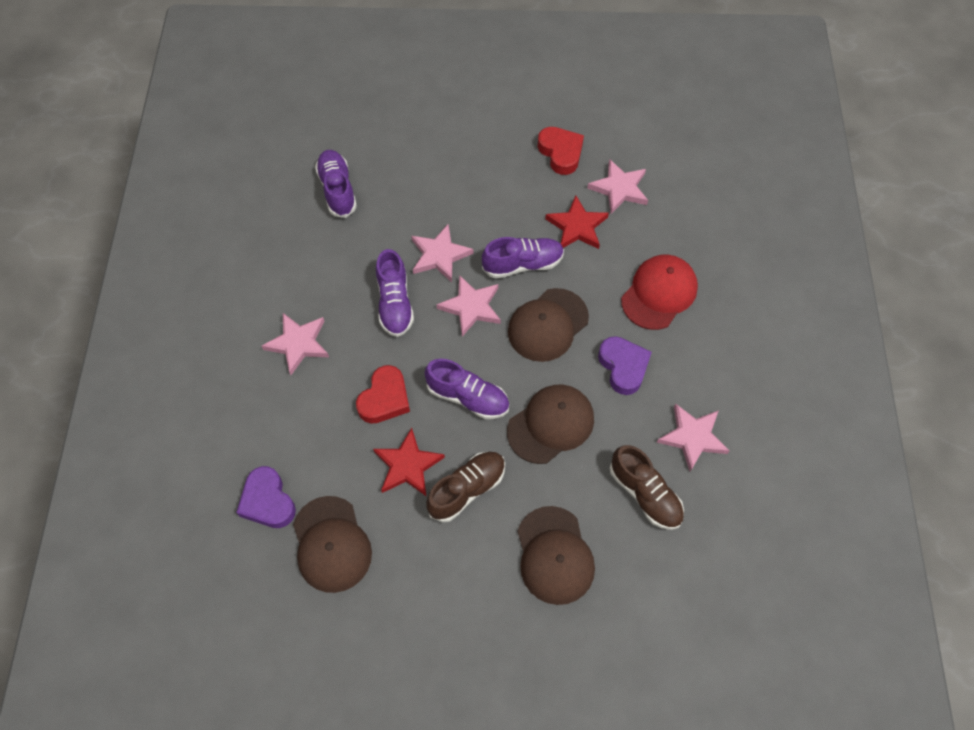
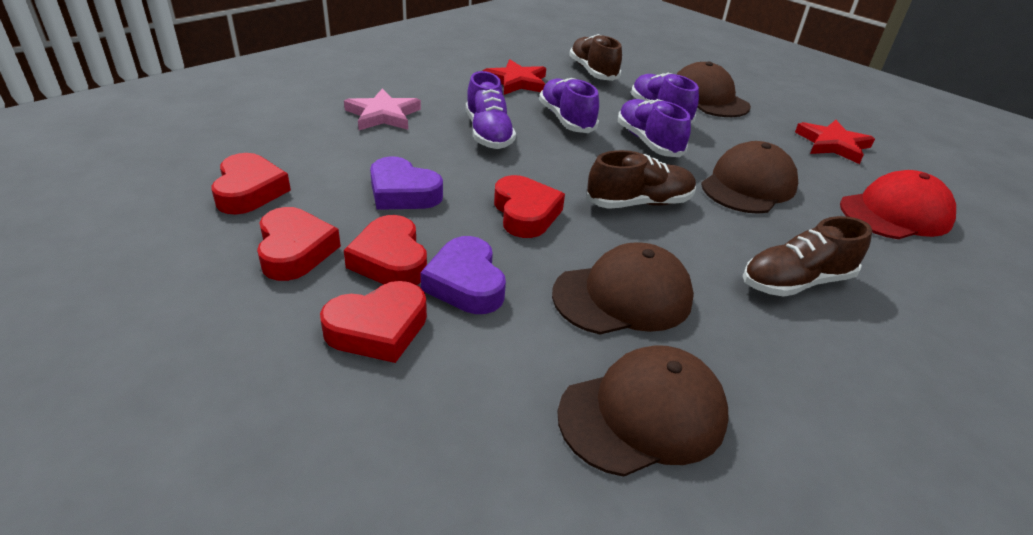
brown shoe: 2 -> 3
pink star: 5 -> 1
red heart: 2 -> 5

